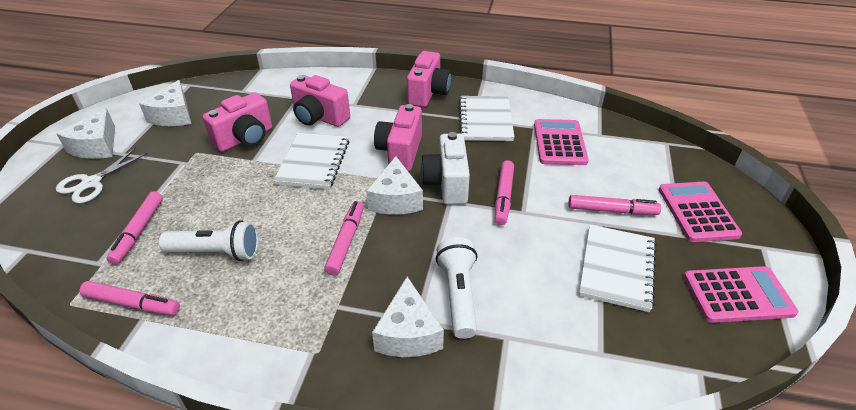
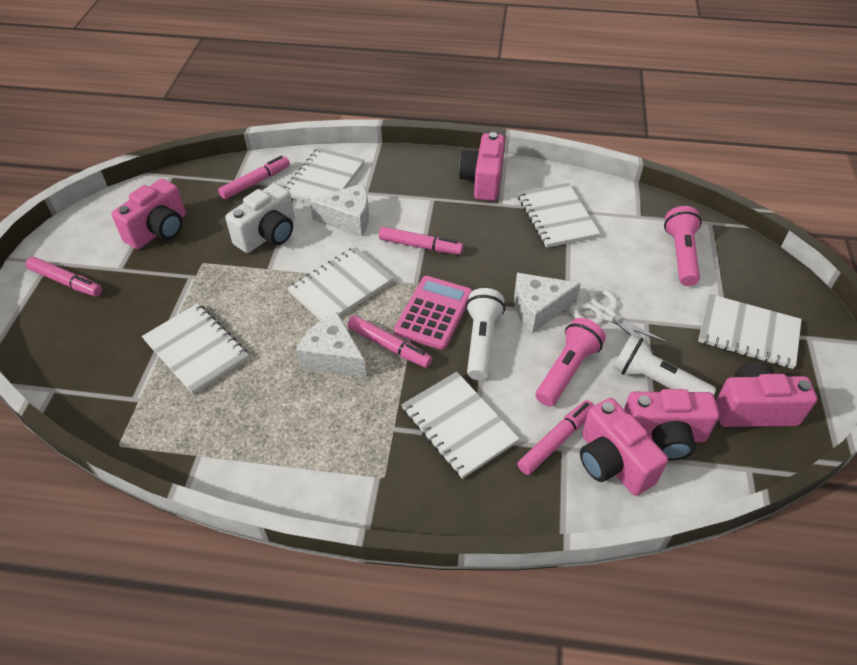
pink calculator: 3 -> 1
pink camera: 4 -> 5
pink flashlight: 0 -> 2
white cheese: 4 -> 3
white notebook: 3 -> 6

